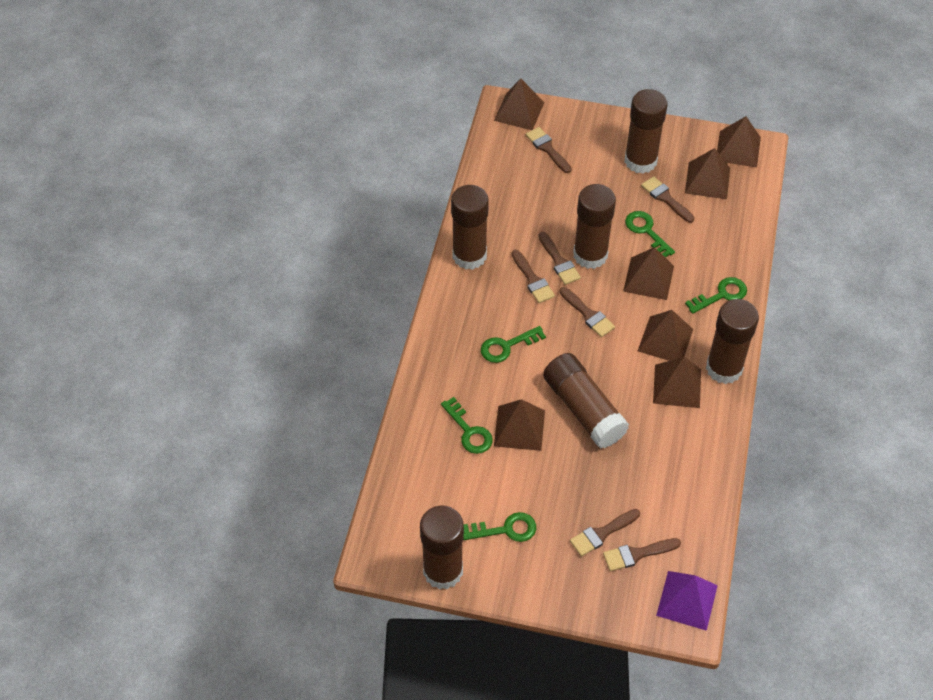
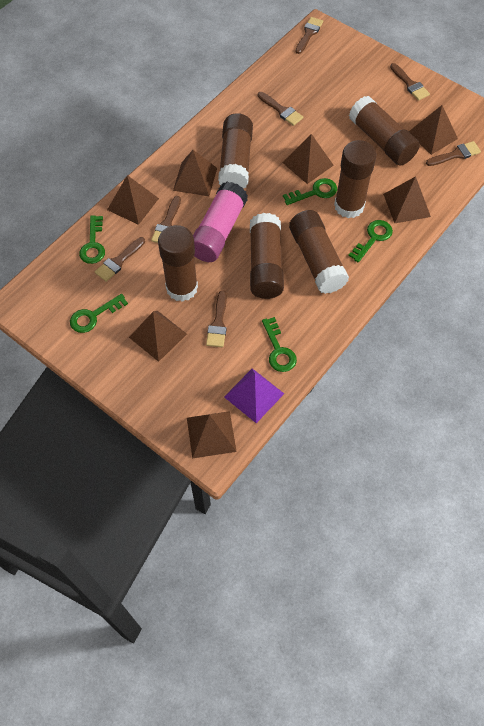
pink glue stick: 0 -> 1

